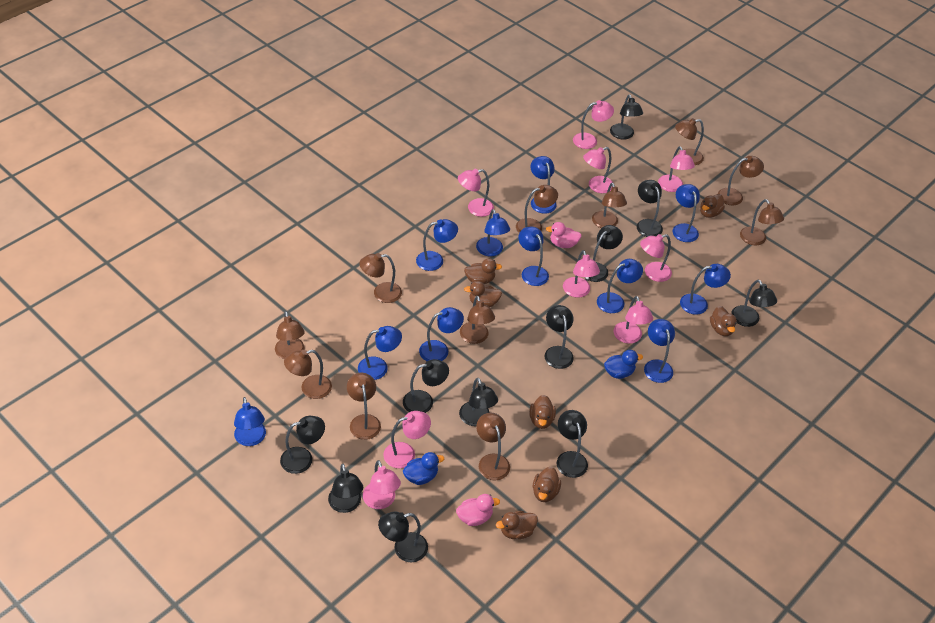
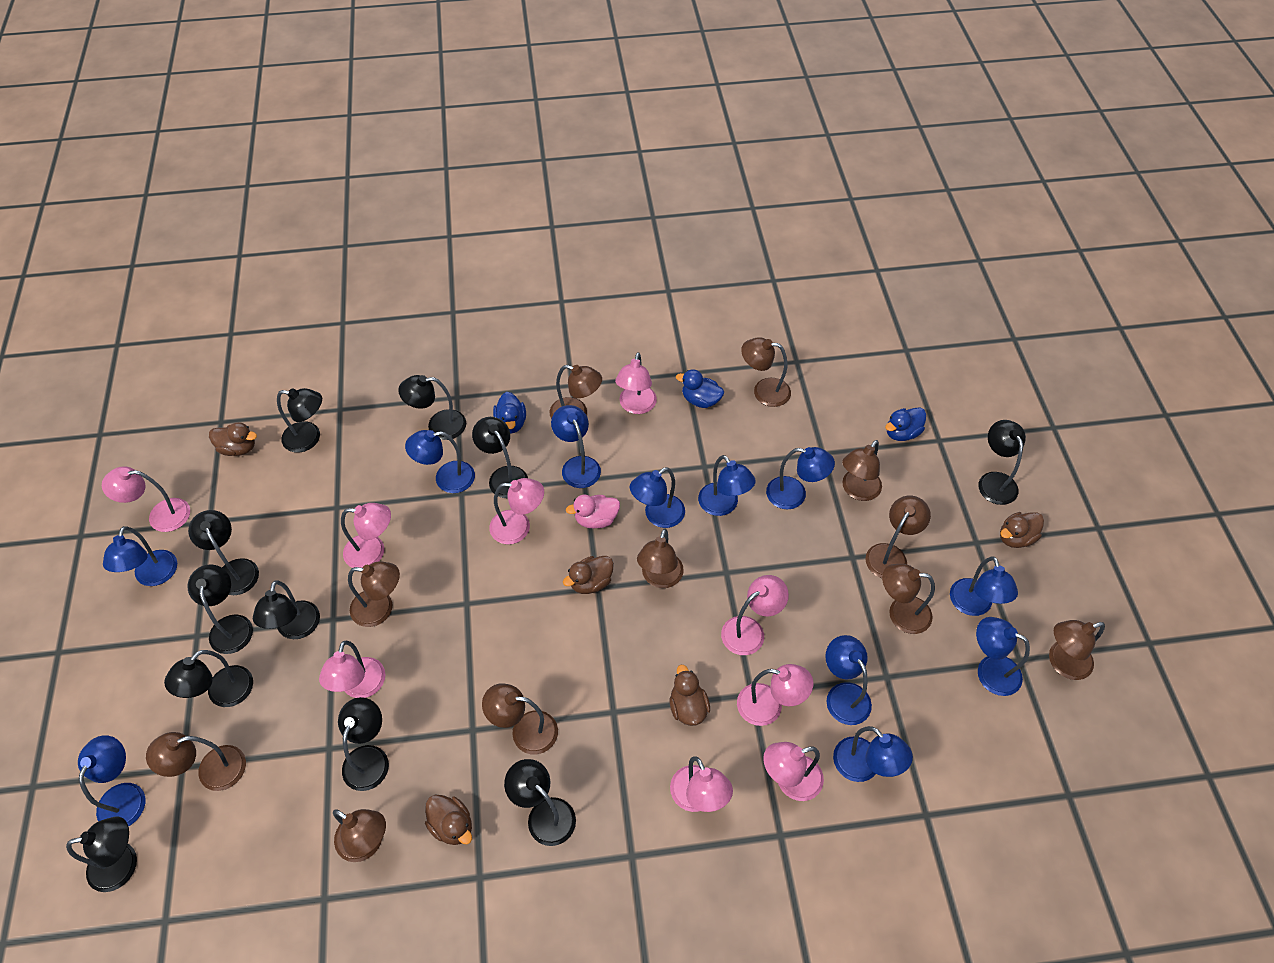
blue duck: 2 -> 3
brown duck: 7 -> 5
pink duck: 2 -> 1

